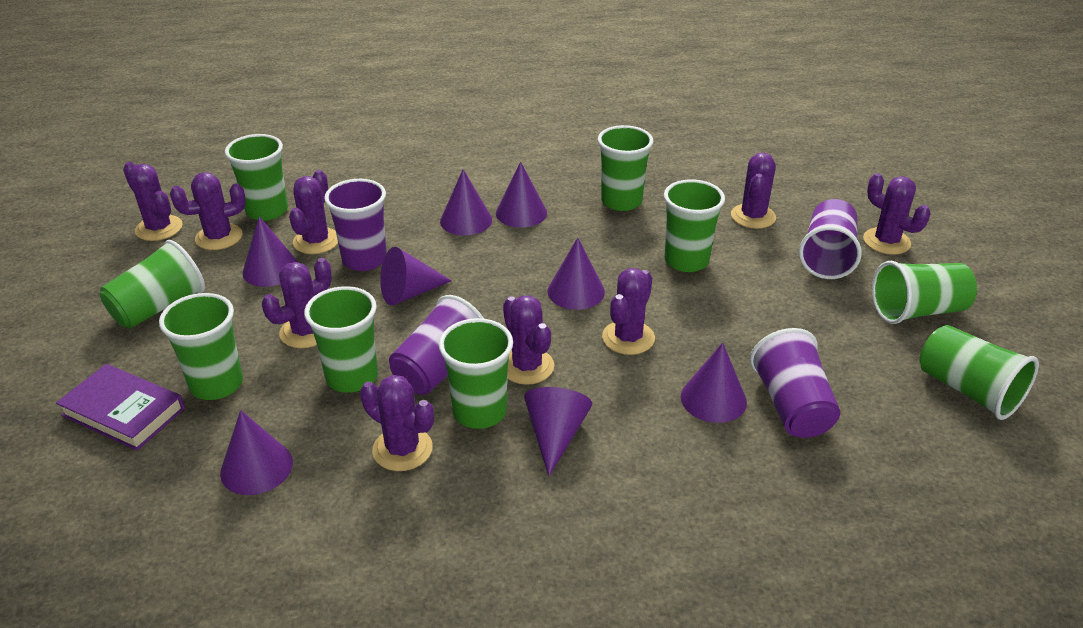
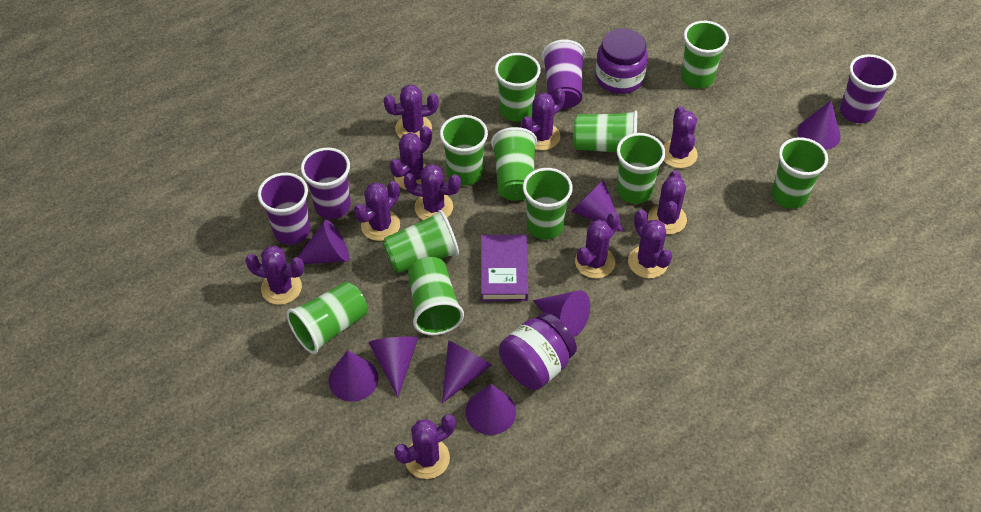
green cup: 9 -> 11
purple cactus: 9 -> 11
purple jar: 0 -> 2

